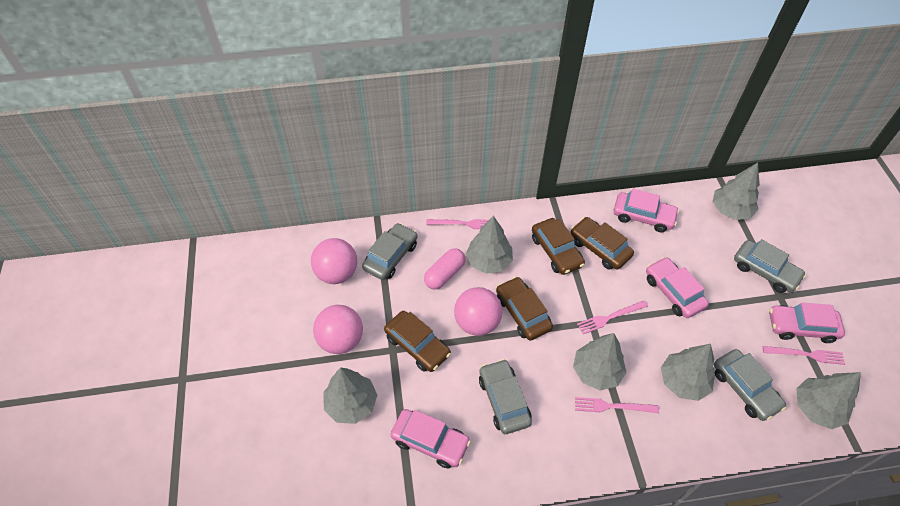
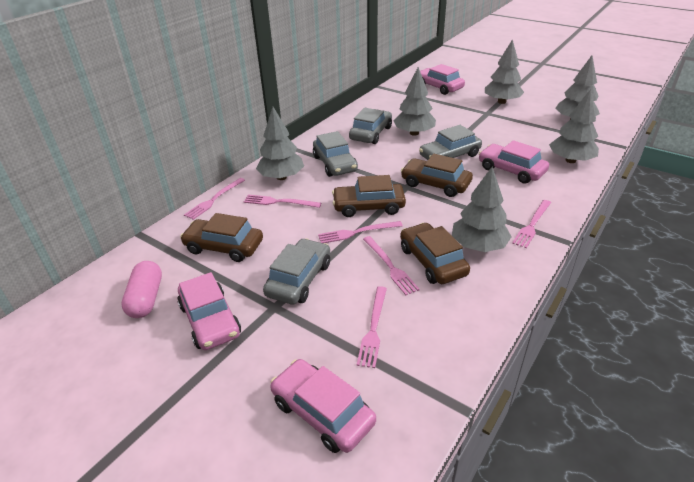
pink ball: 3 -> 0
pink fork: 4 -> 6

